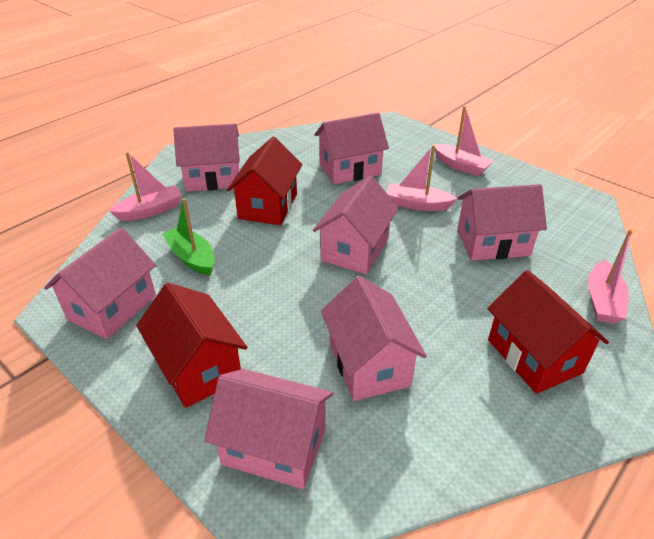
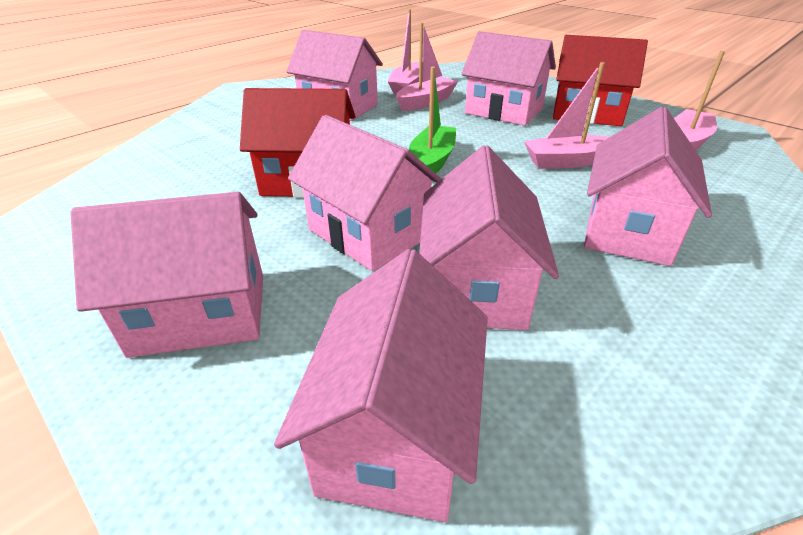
red house: 3 -> 2

